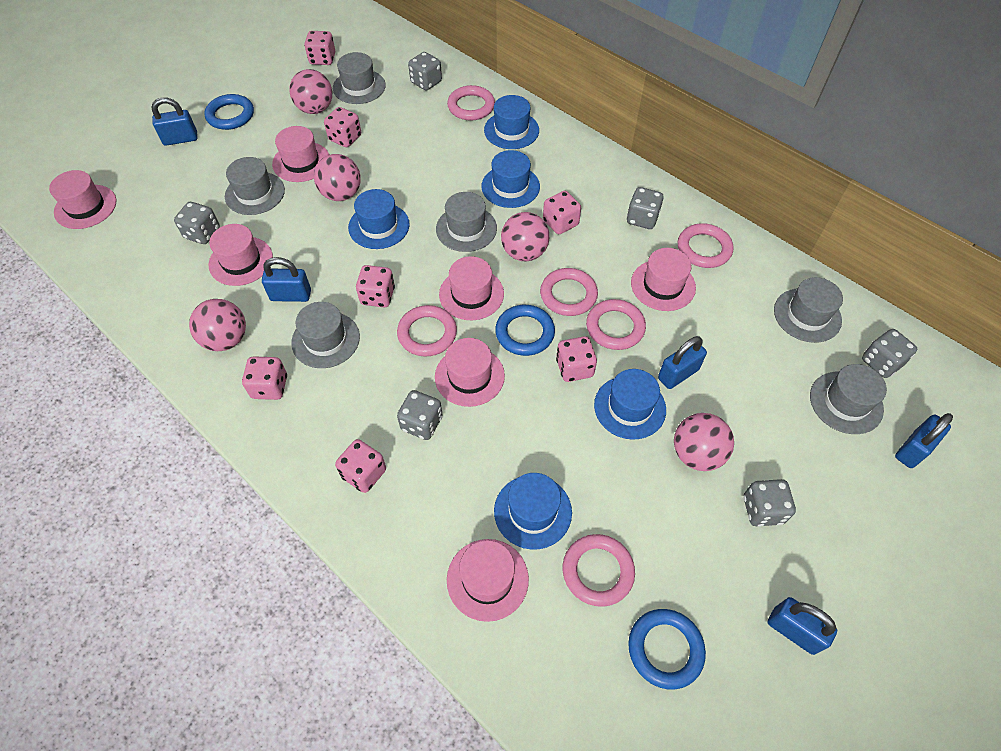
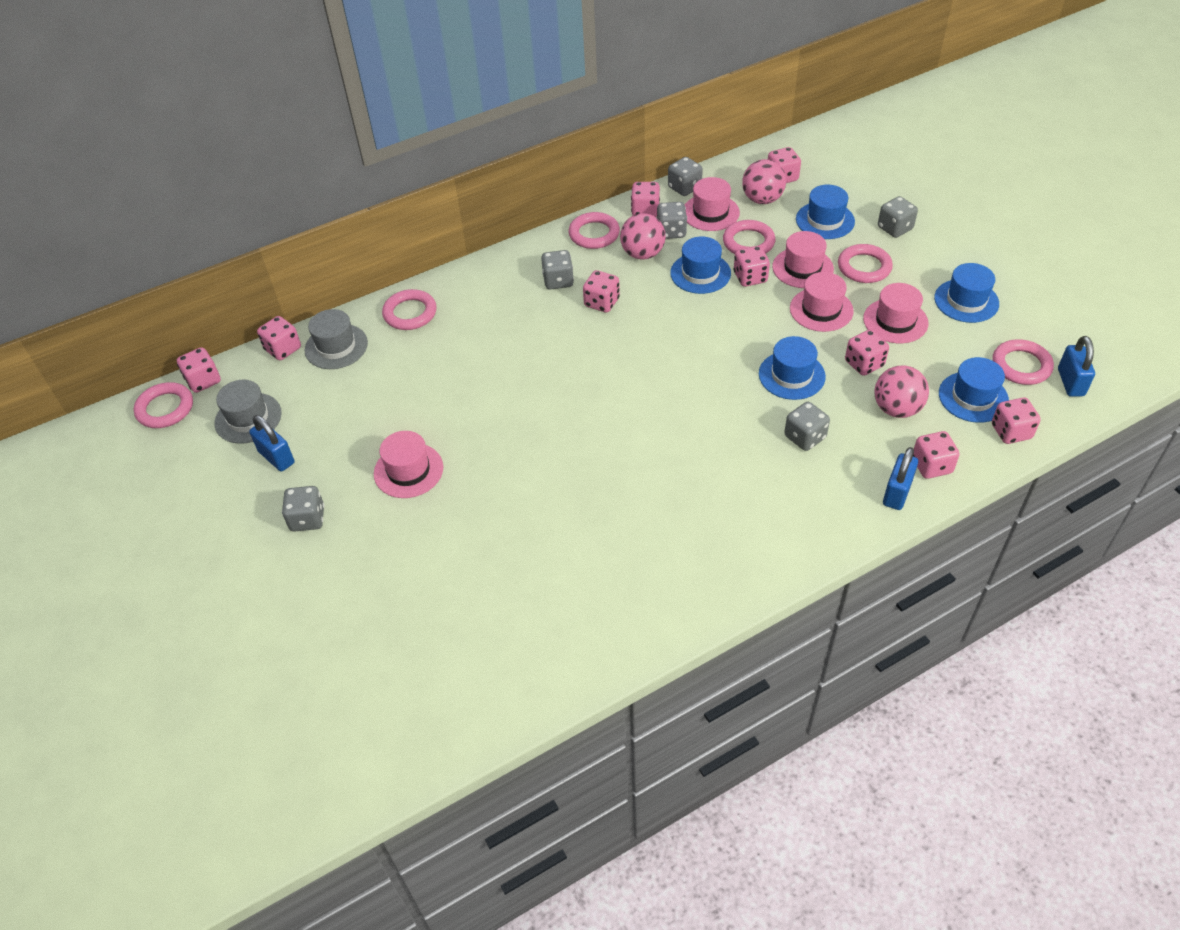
blue padlock: 5 -> 3
blue ring: 3 -> 0
grey hat: 6 -> 2
pink ball: 5 -> 3
pink dice: 7 -> 9
pink hat: 7 -> 5

